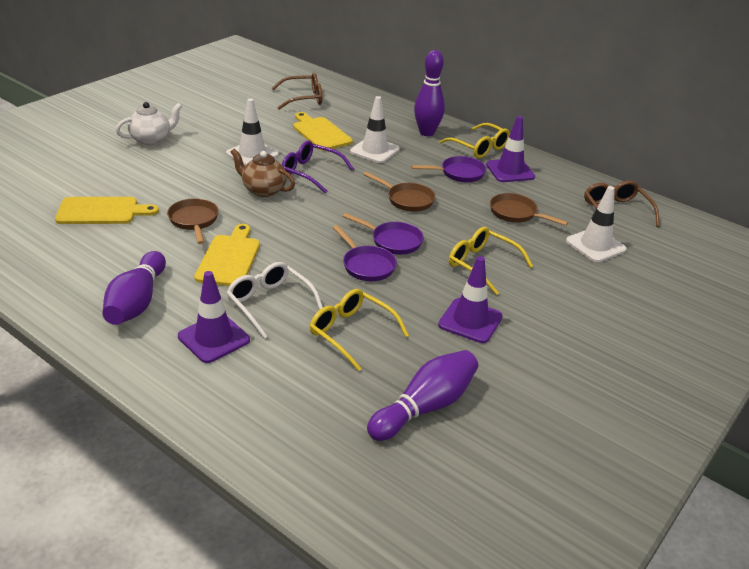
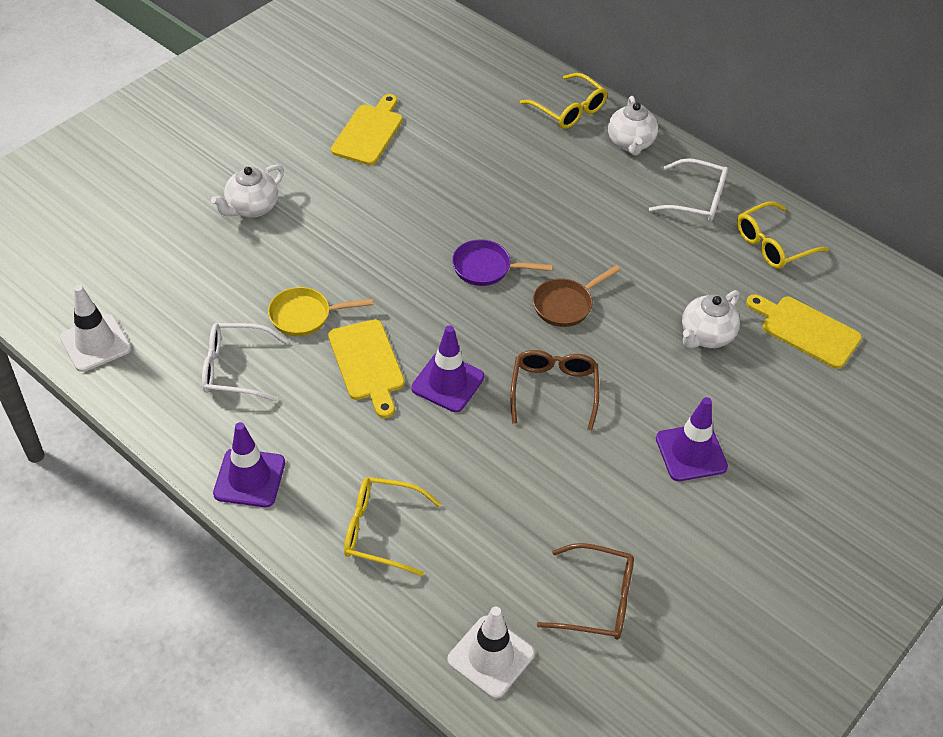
brown pan: 3 -> 1
brown teapot: 1 -> 0
purple bowling pin: 3 -> 0
purple glasses: 1 -> 0
purple pan: 3 -> 1
white glasses: 1 -> 2
white teapot: 1 -> 3
white traffic cone: 3 -> 2
yellow pan: 0 -> 1

